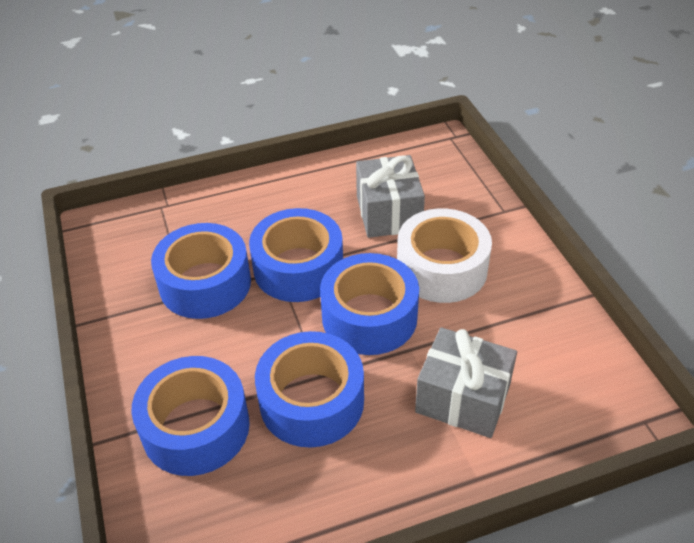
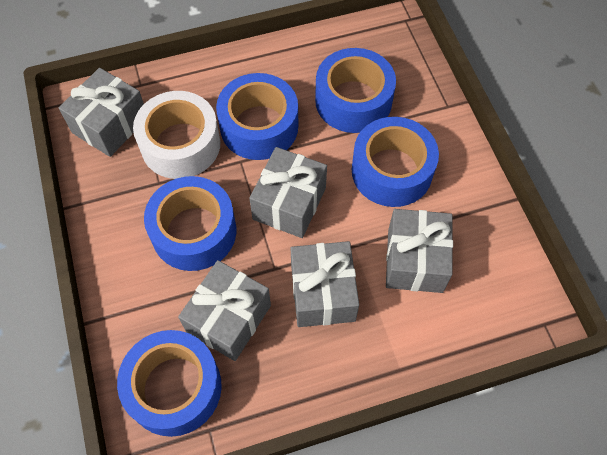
grey gift: 2 -> 5

